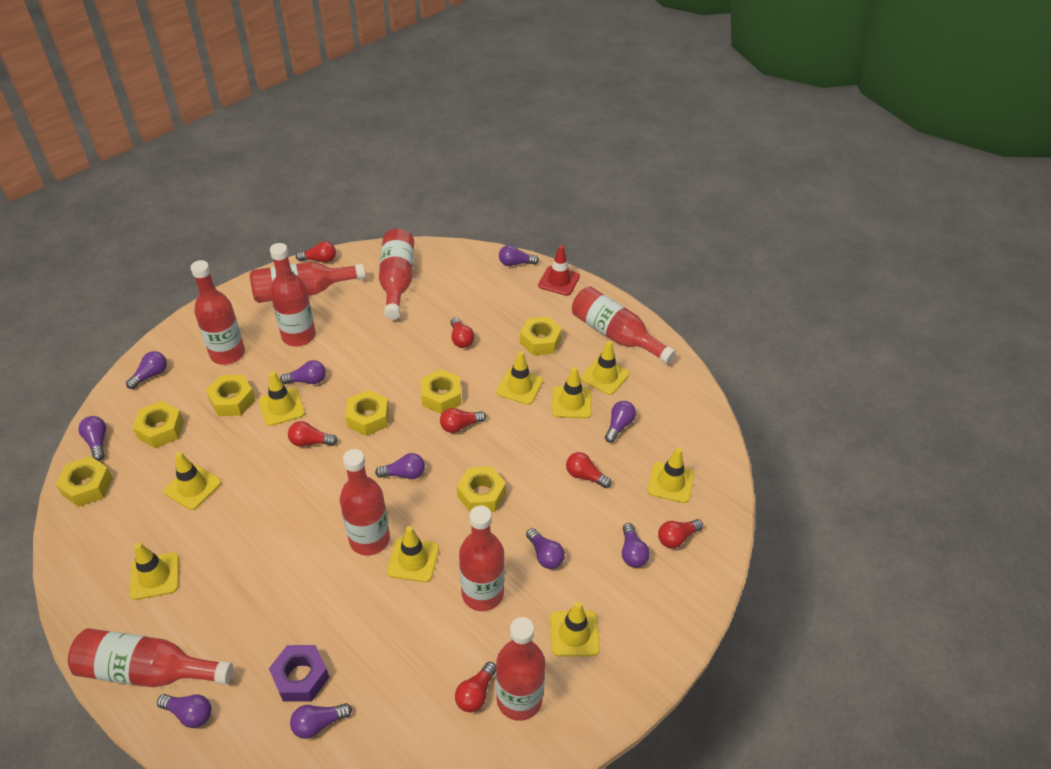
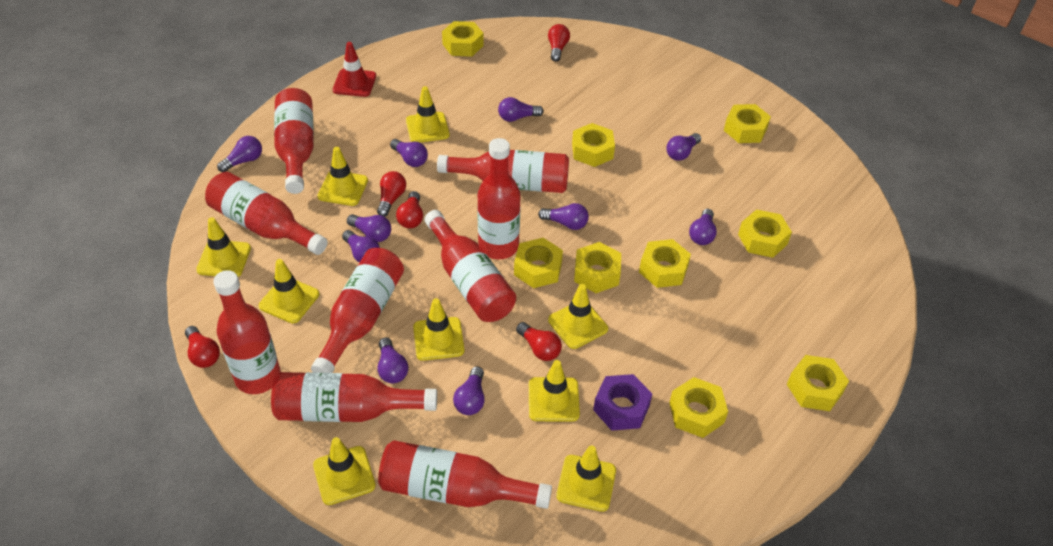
red light bulb: 7 -> 5
yellow nut: 7 -> 9

